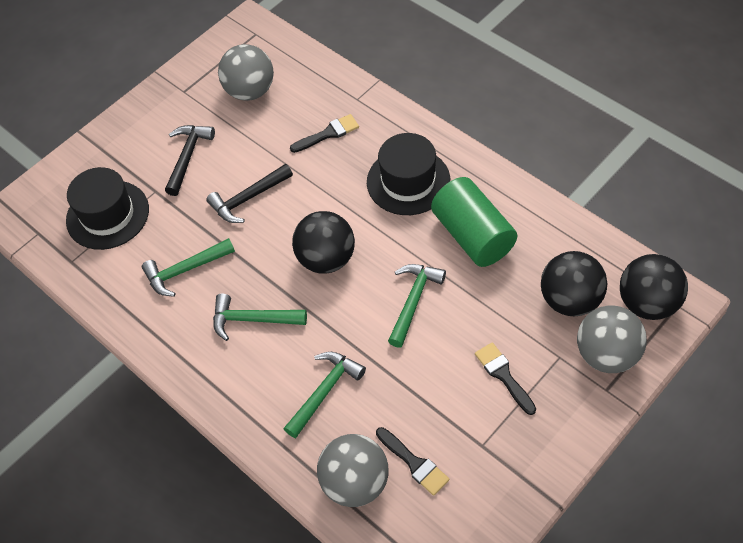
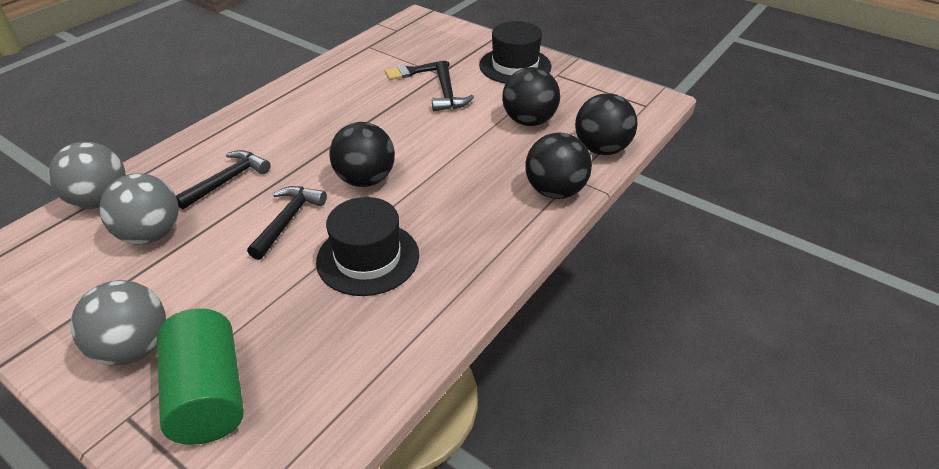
black ball: 3 -> 4
black brush: 3 -> 1
black hammer: 2 -> 3
green hammer: 4 -> 0

